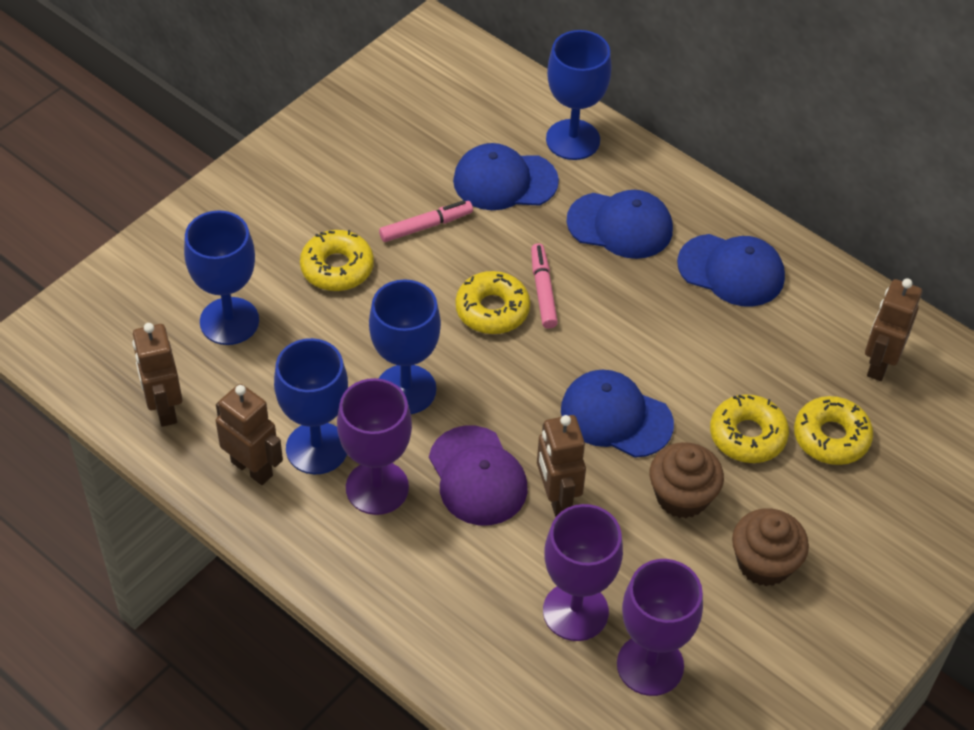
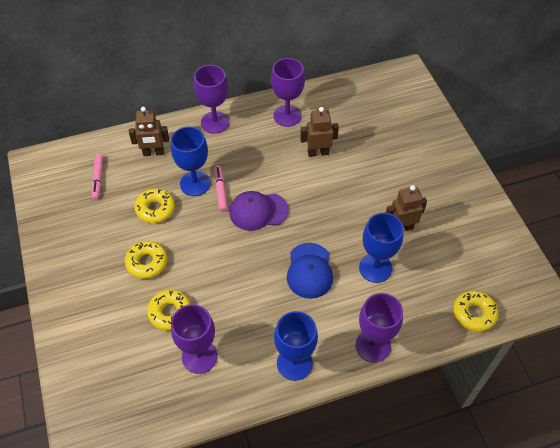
blue cap: 4 -> 1
blue goblet: 4 -> 3
brown cupcake: 2 -> 0
brown robot: 4 -> 3
purple goblet: 3 -> 4

